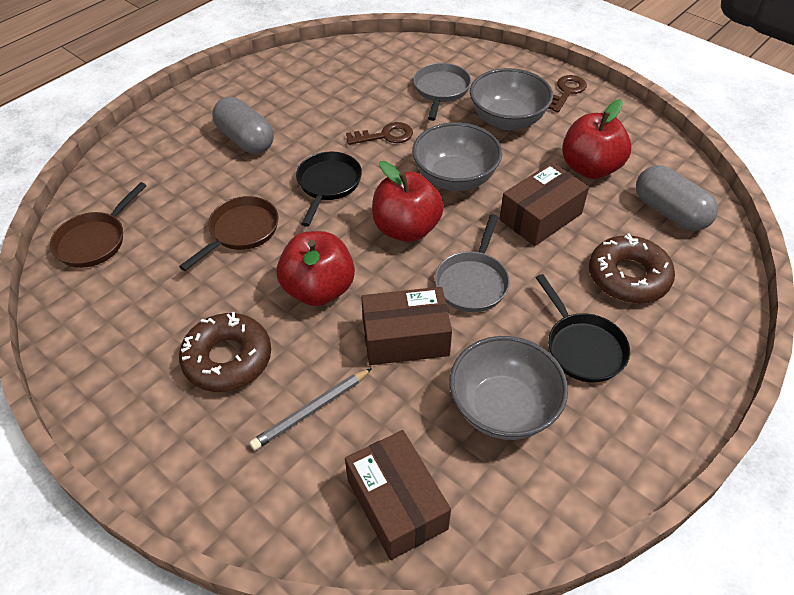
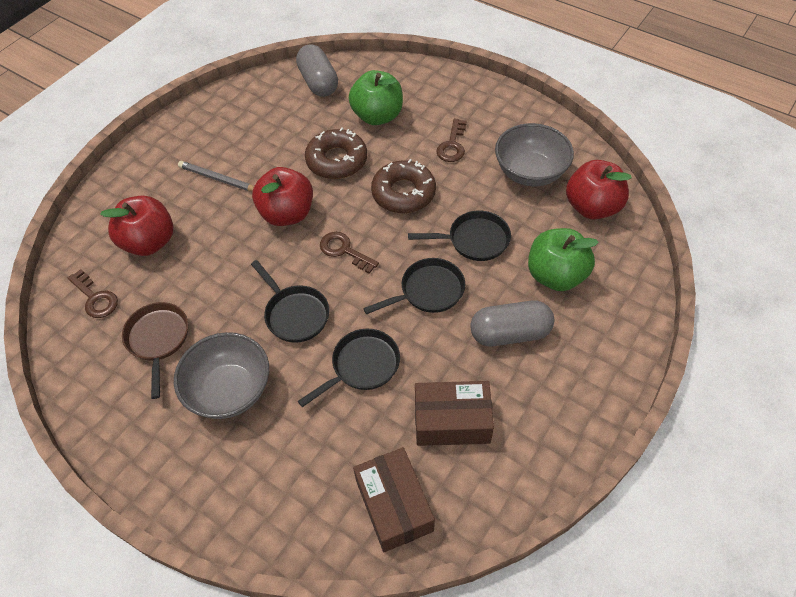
black pan: 2 -> 4
brown box: 3 -> 2
brown key: 2 -> 3
brown pan: 2 -> 1
green apple: 0 -> 2
grey bowl: 3 -> 2
grey pan: 2 -> 0

